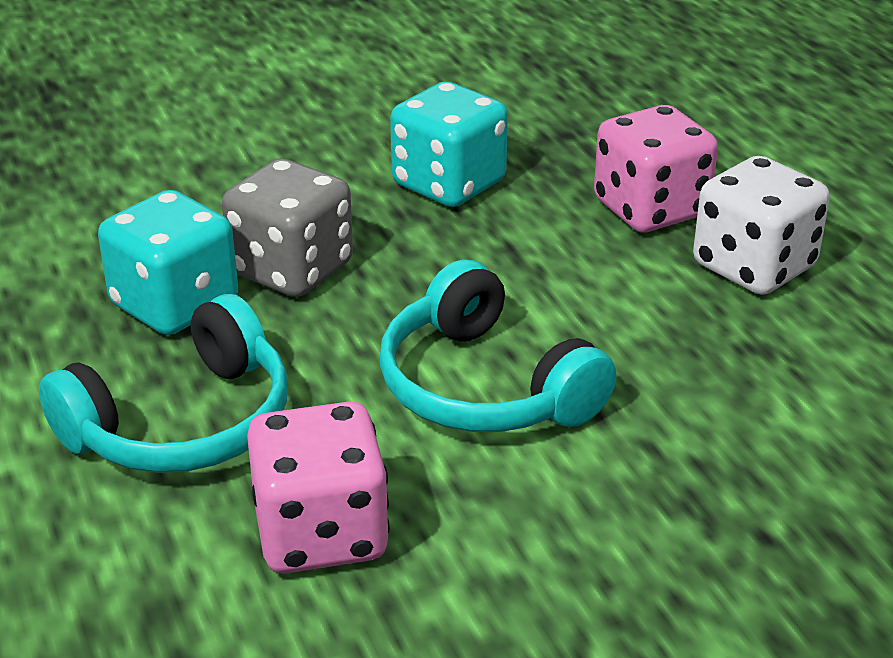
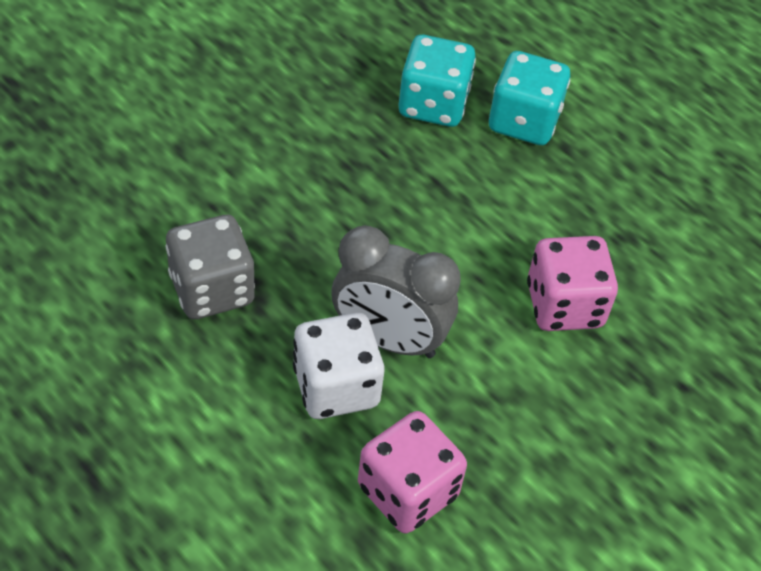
grey clock: 0 -> 1
turquoise headphones: 2 -> 0

